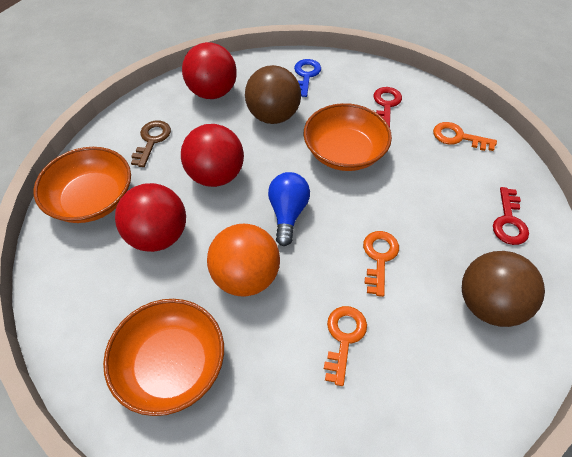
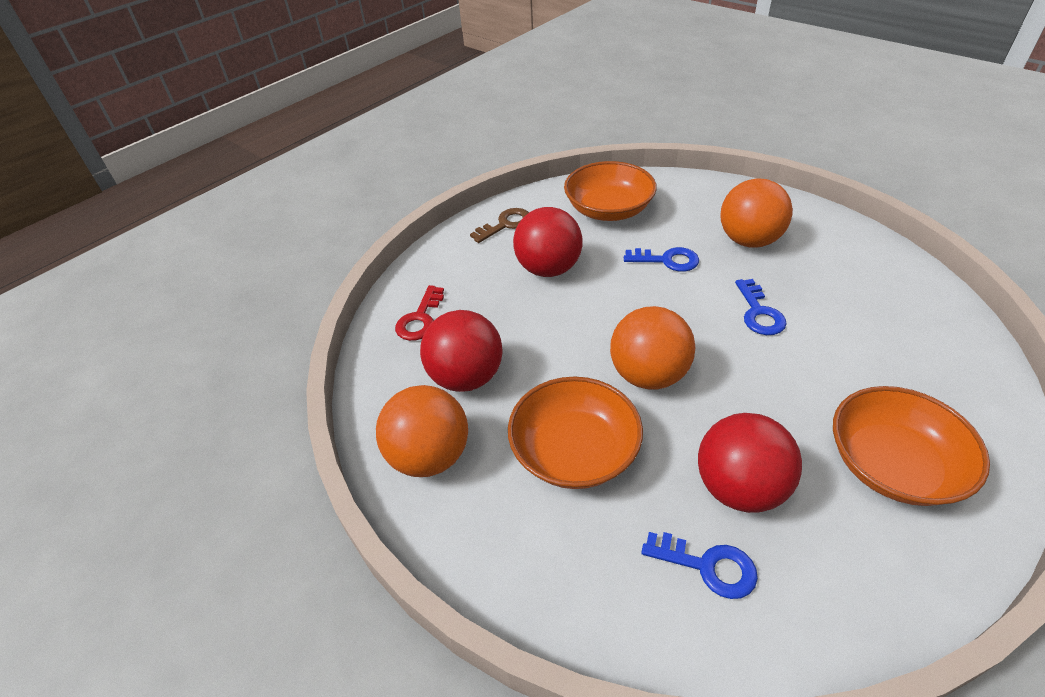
blue key: 1 -> 3
blue light bulb: 1 -> 0
brown ball: 2 -> 0
orange ball: 1 -> 3
orange key: 3 -> 0
red key: 2 -> 1

